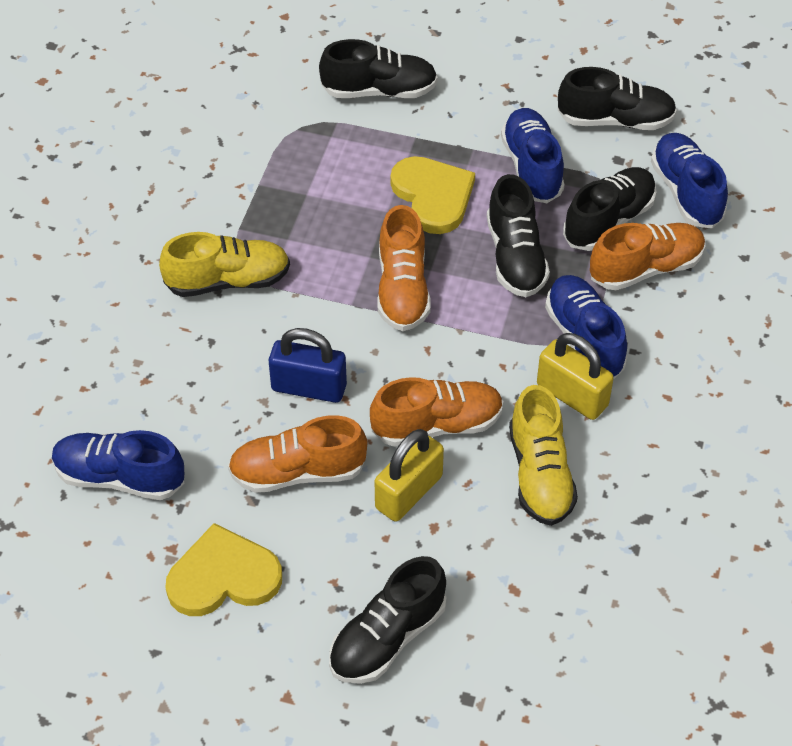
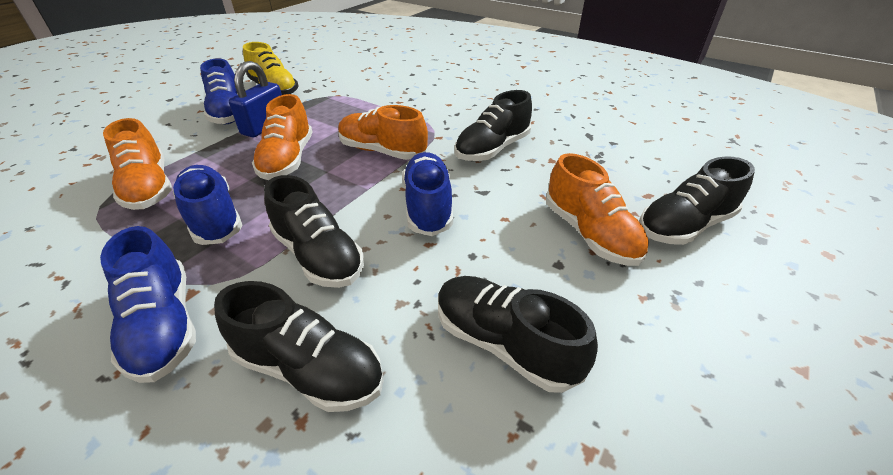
yellow heart: 2 -> 0
yellow padlock: 2 -> 0
yellow shoe: 2 -> 1

